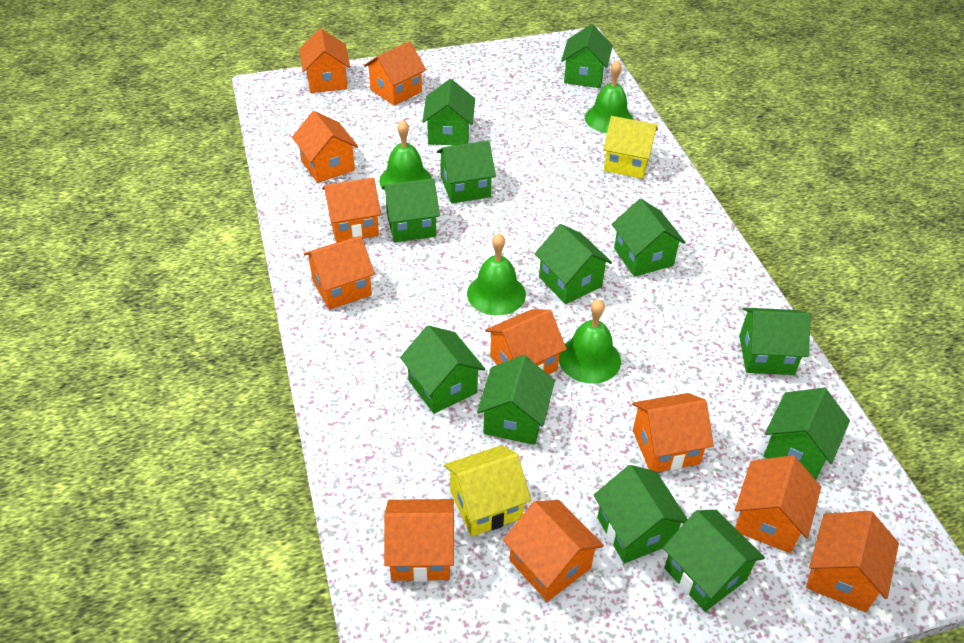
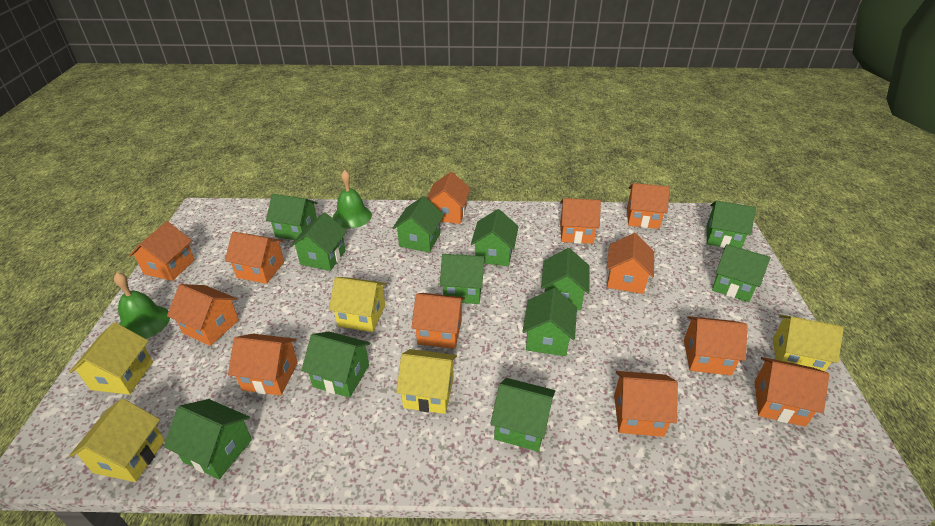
green bell: 4 -> 2
orange house: 11 -> 12
yellow house: 2 -> 5

